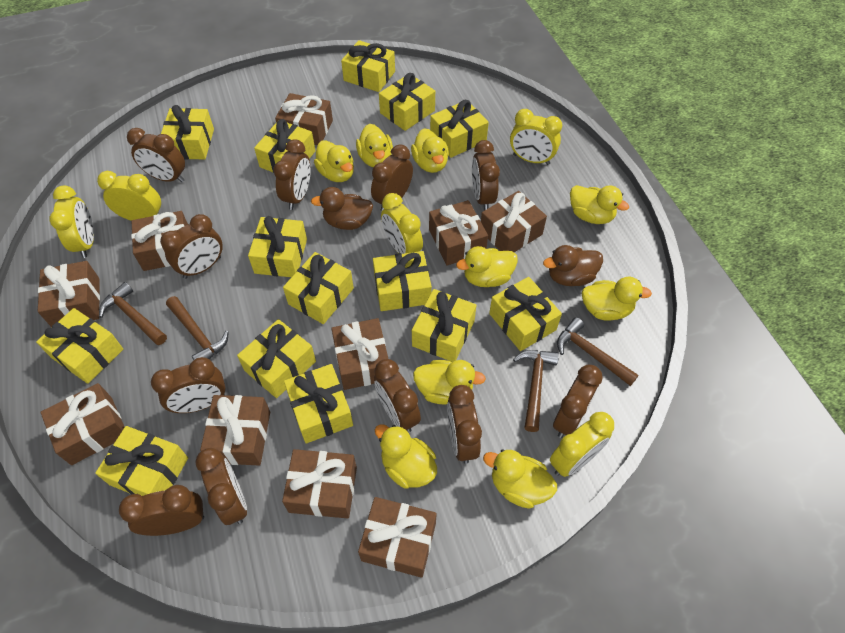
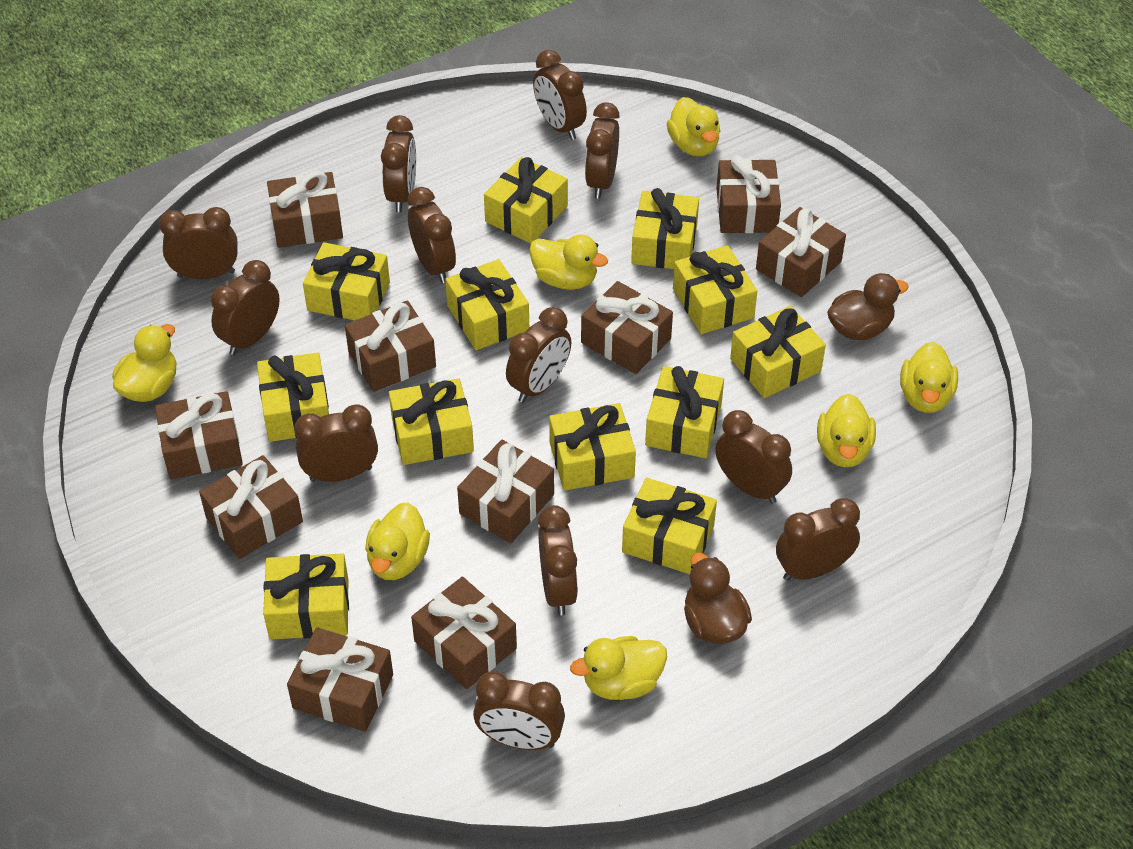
brown clock: 11 -> 12
brown hammer: 4 -> 0
yellow clock: 5 -> 0
yellow duck: 9 -> 7
yellow gift: 14 -> 12

